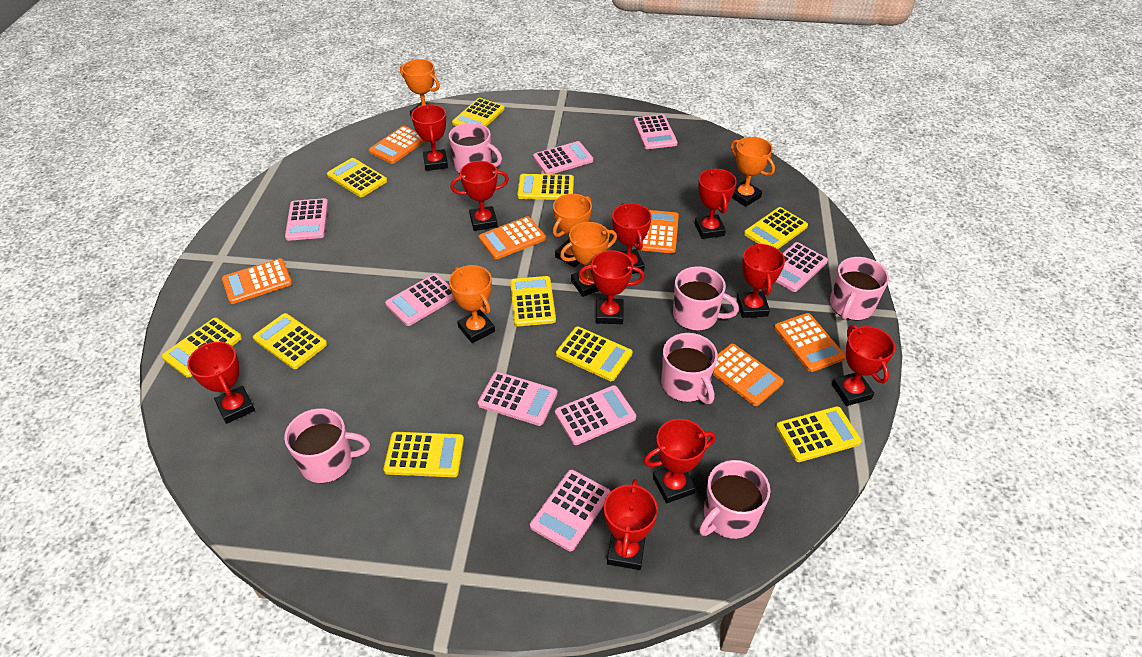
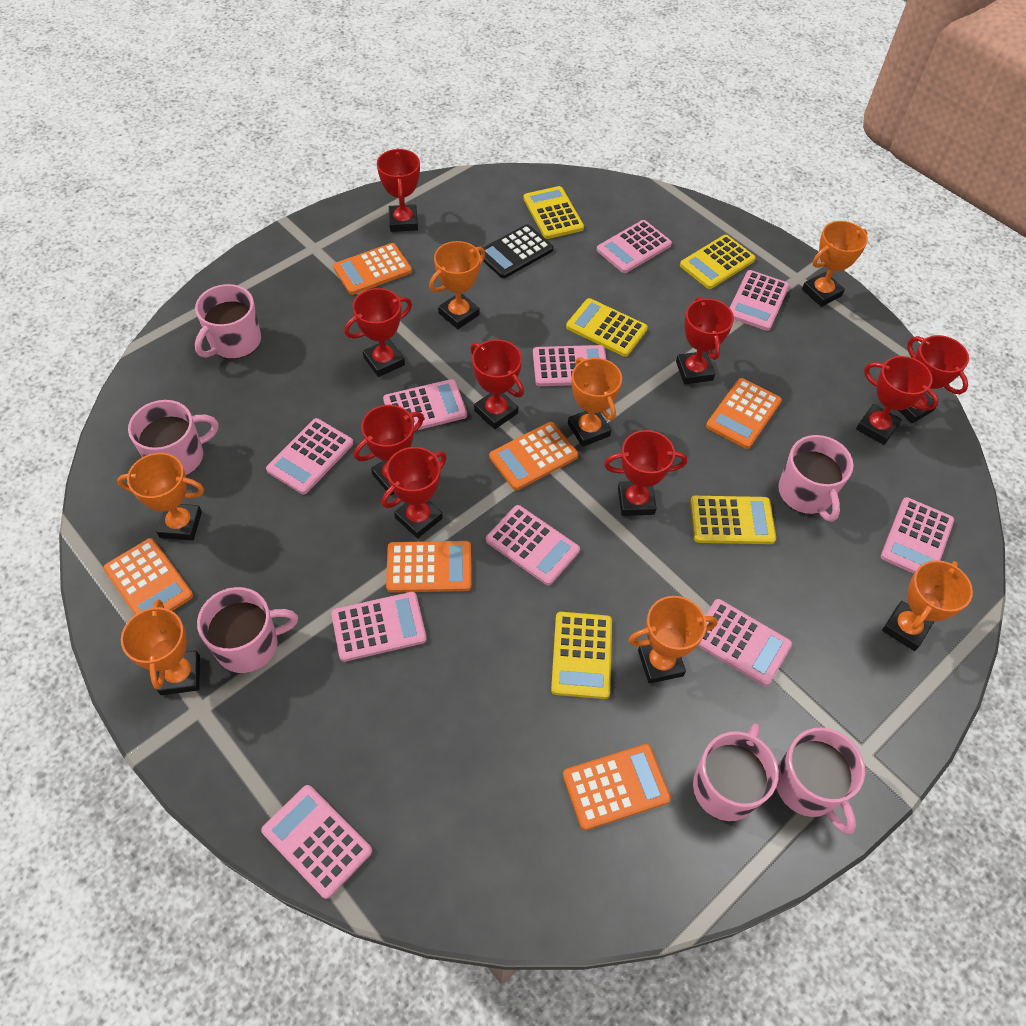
black calculator: 0 -> 1
orange trophy: 5 -> 7
pink calculator: 8 -> 10
red trophy: 10 -> 9
yellow calculator: 10 -> 5

